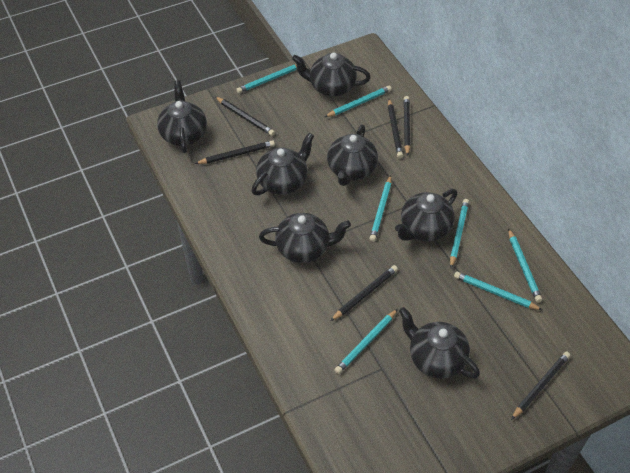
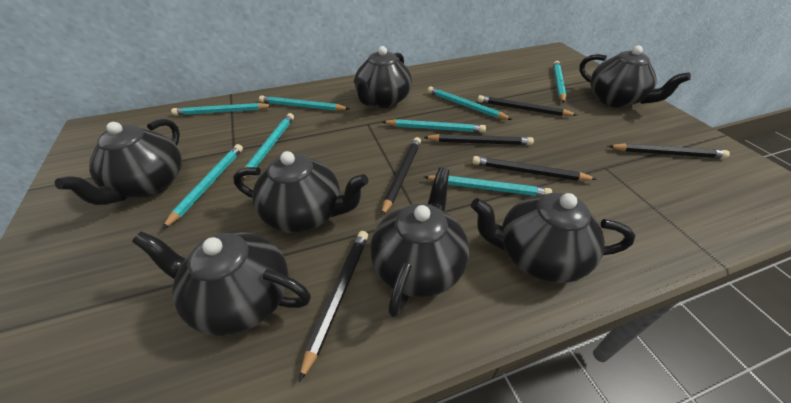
turquoise pencil: 7 -> 8

